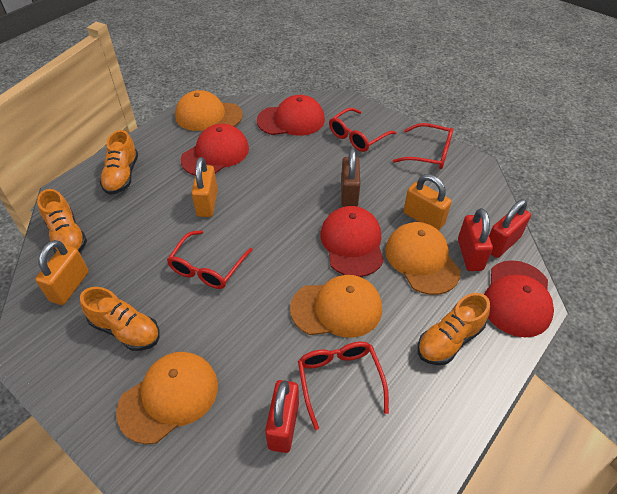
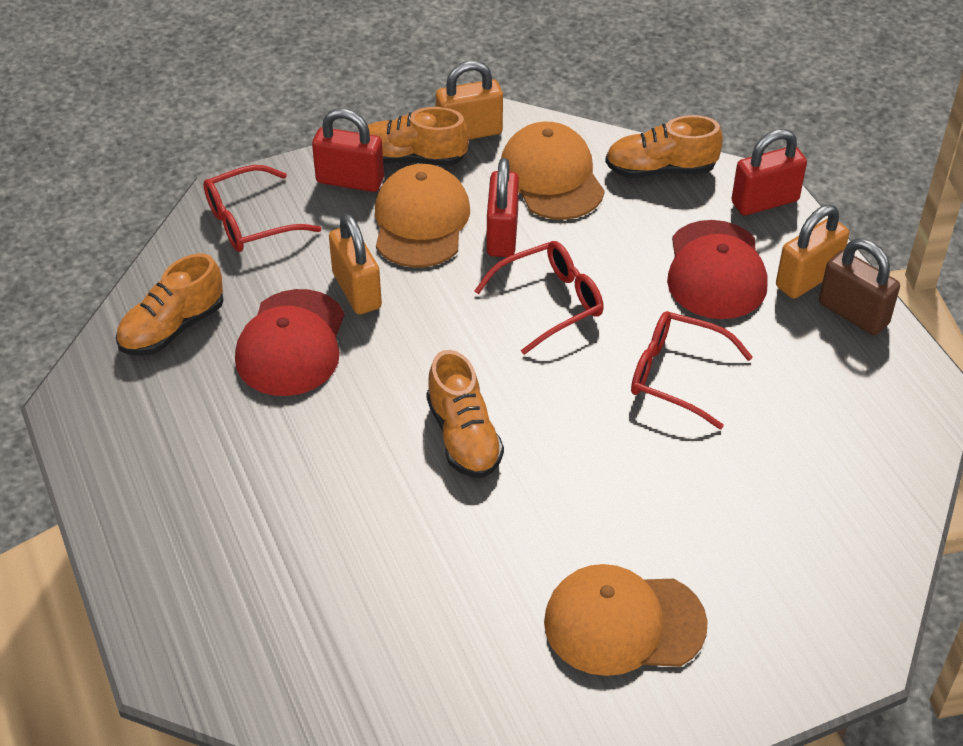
orange cap: 4 -> 3
red cap: 4 -> 2
red glasses: 4 -> 3

